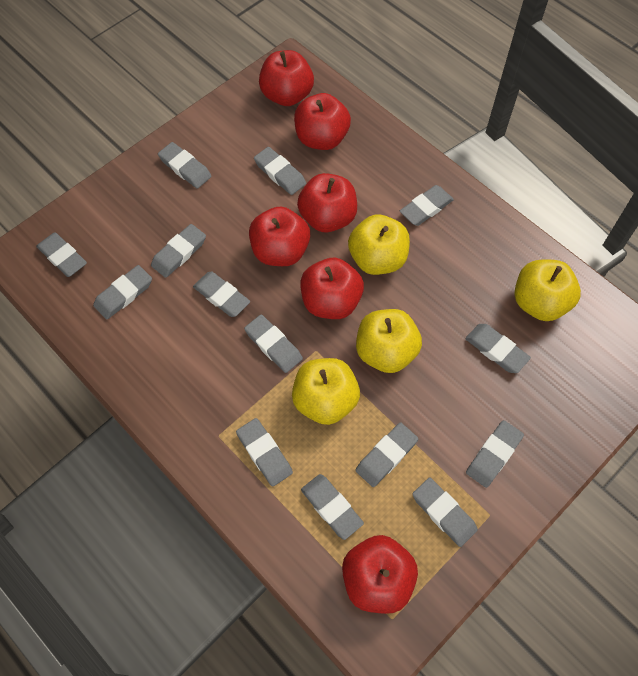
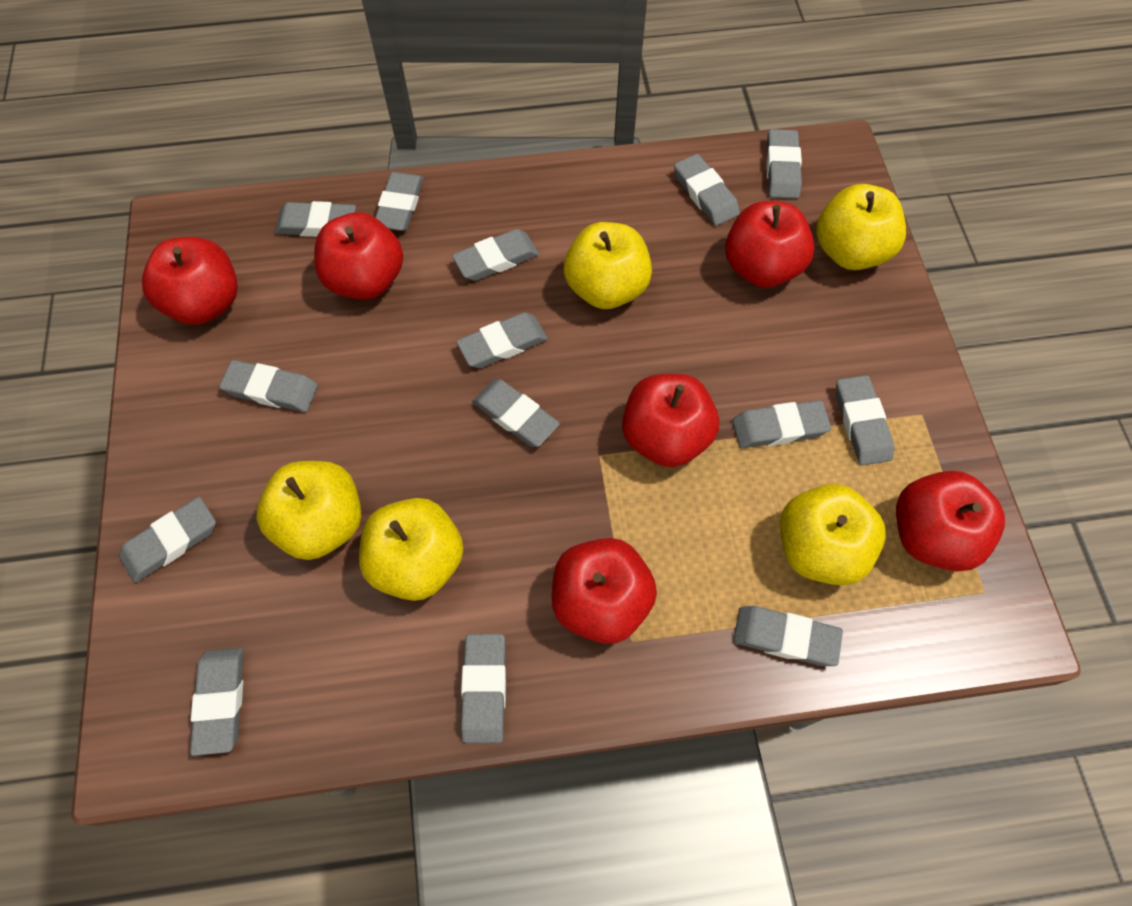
yellow apple: 4 -> 5

